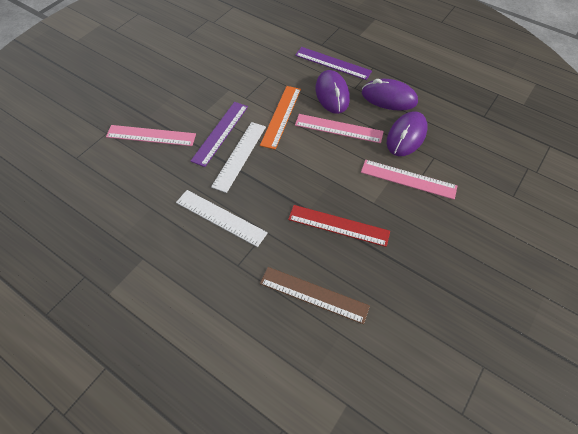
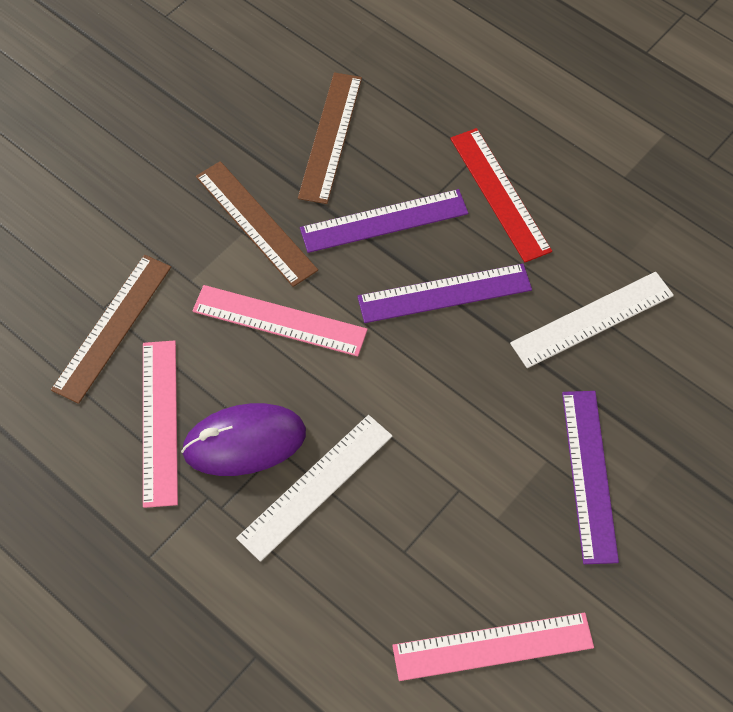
brown ruler: 1 -> 3
orange ruler: 1 -> 0
purple mouse: 3 -> 1
purple ruler: 2 -> 3

